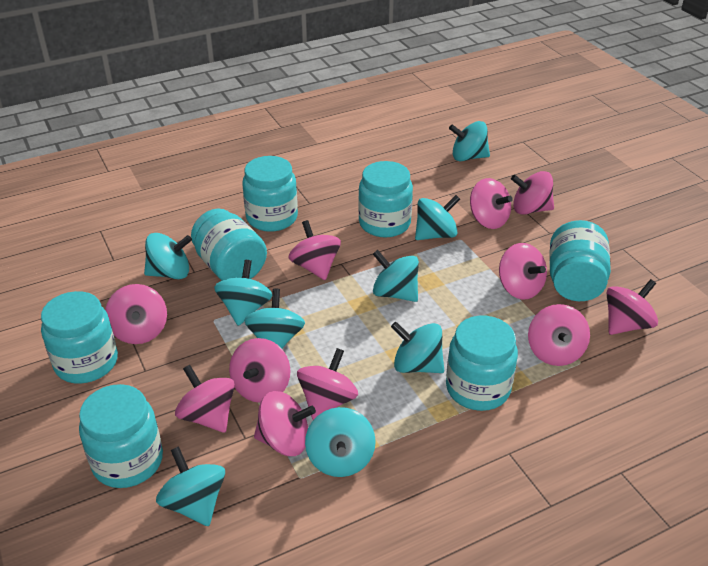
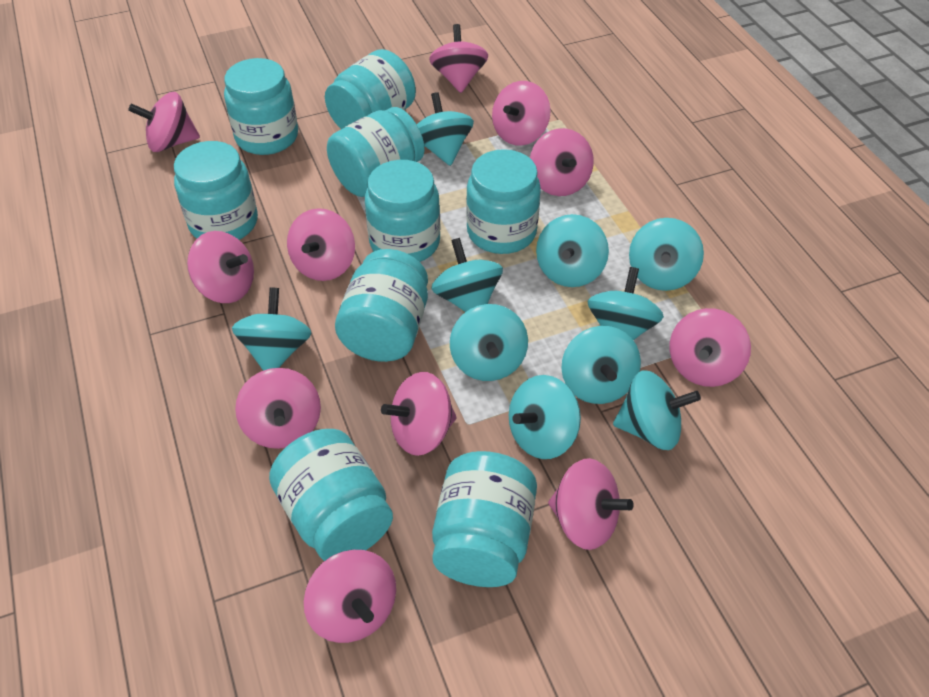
turquoise jar: 7 -> 9
turquoise spinning top: 9 -> 10

